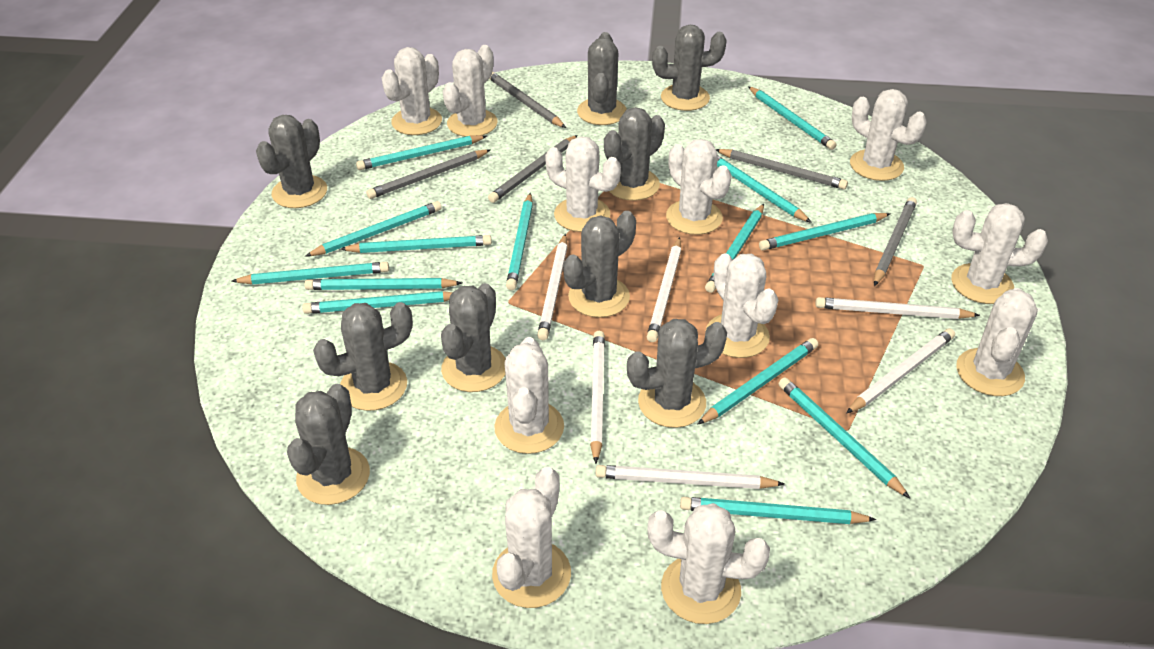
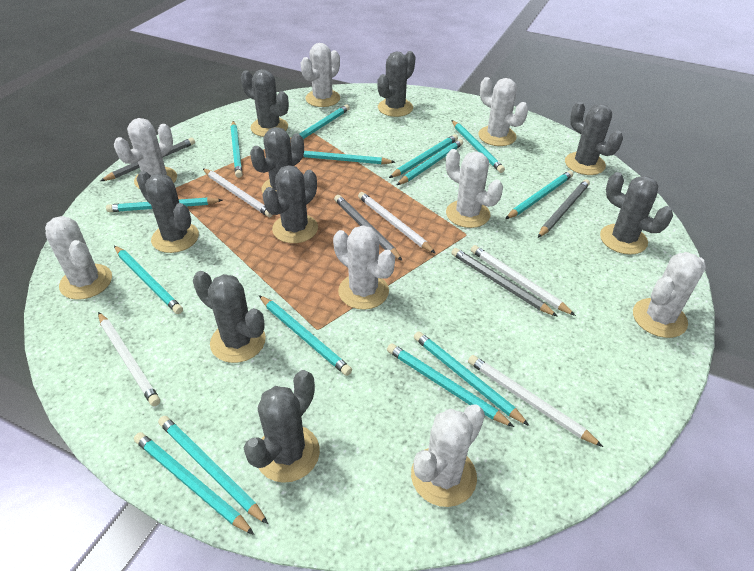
grey pencil: 5 -> 4
white cactus: 11 -> 8
white pencil: 6 -> 5

